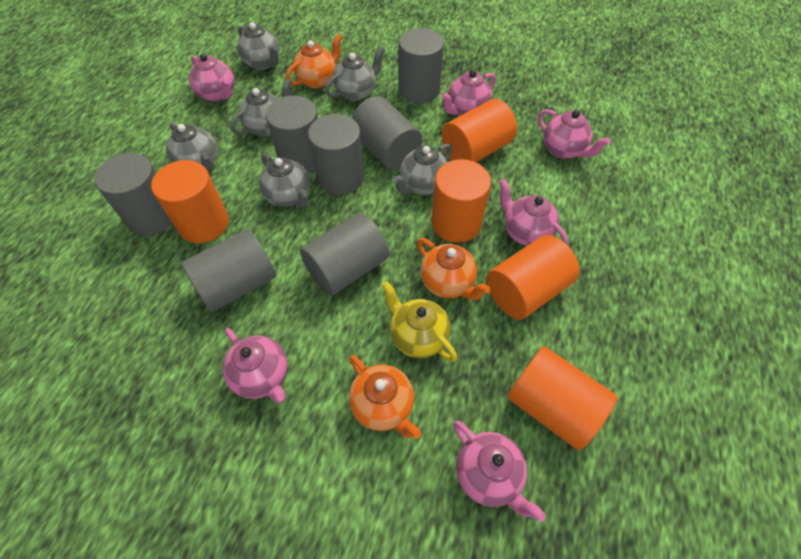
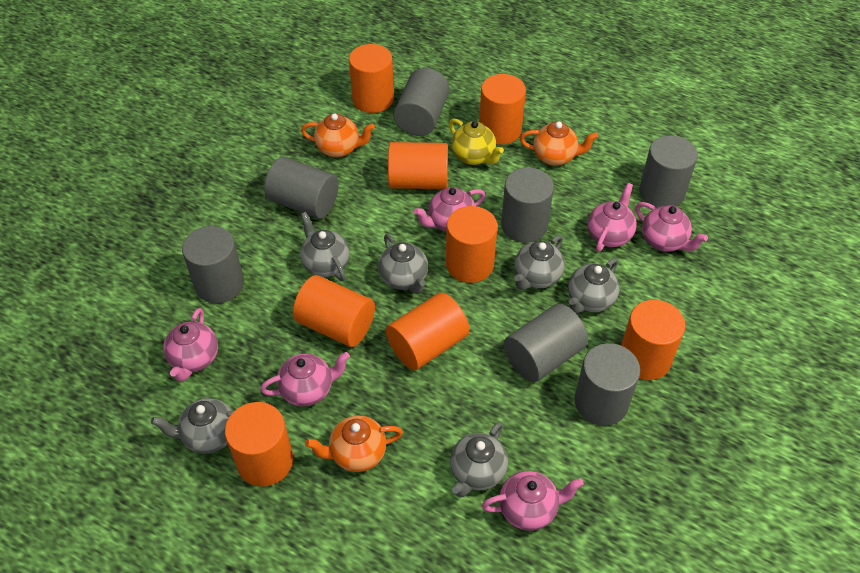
orange cylinder: 5 -> 8

